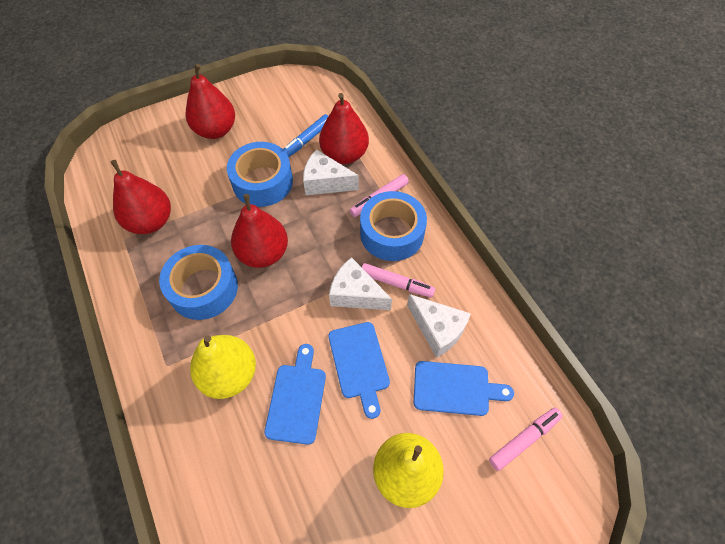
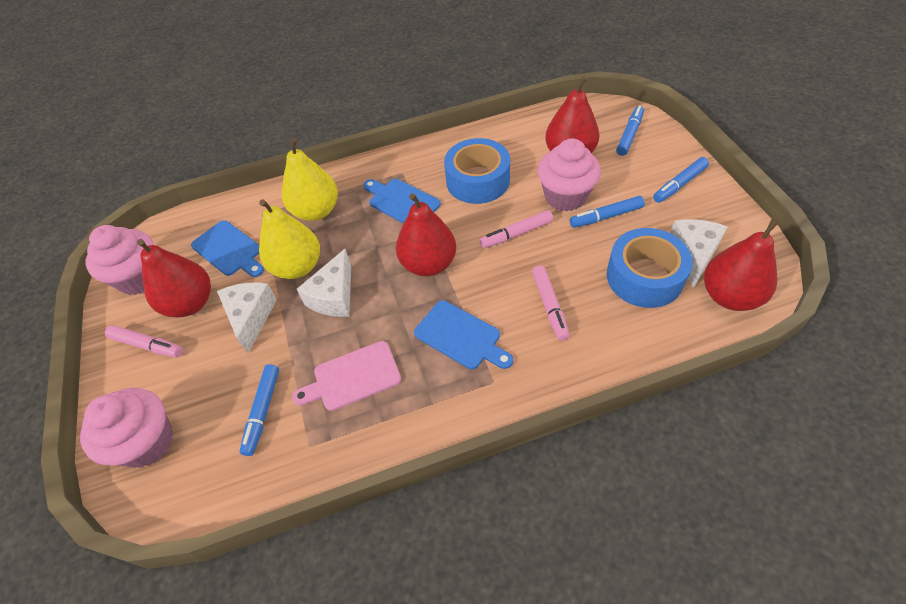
blue marker: 1 -> 4
blue tape: 3 -> 2
pink cupcake: 0 -> 3
pink cutting board: 0 -> 1

